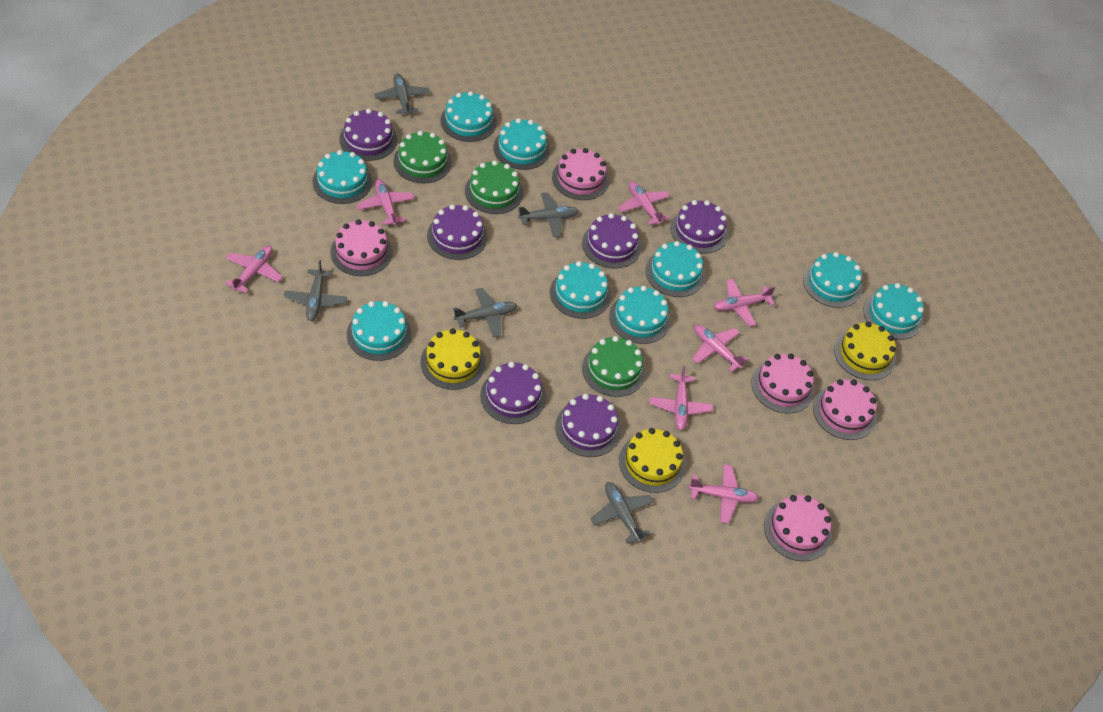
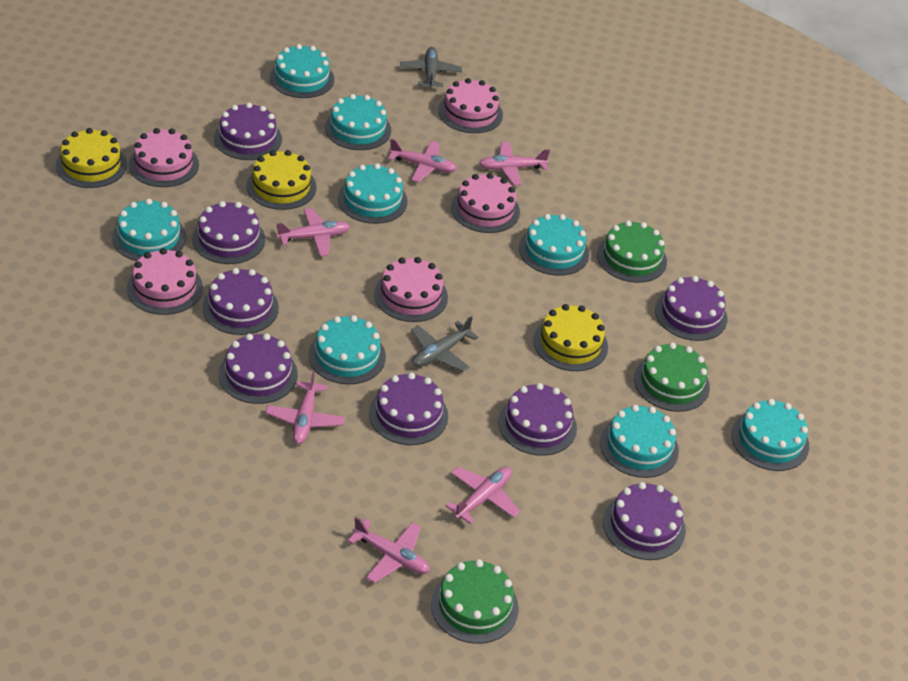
grey plane: 5 -> 2
pink plane: 7 -> 6
purple cake: 6 -> 8
turquoise cake: 9 -> 8

